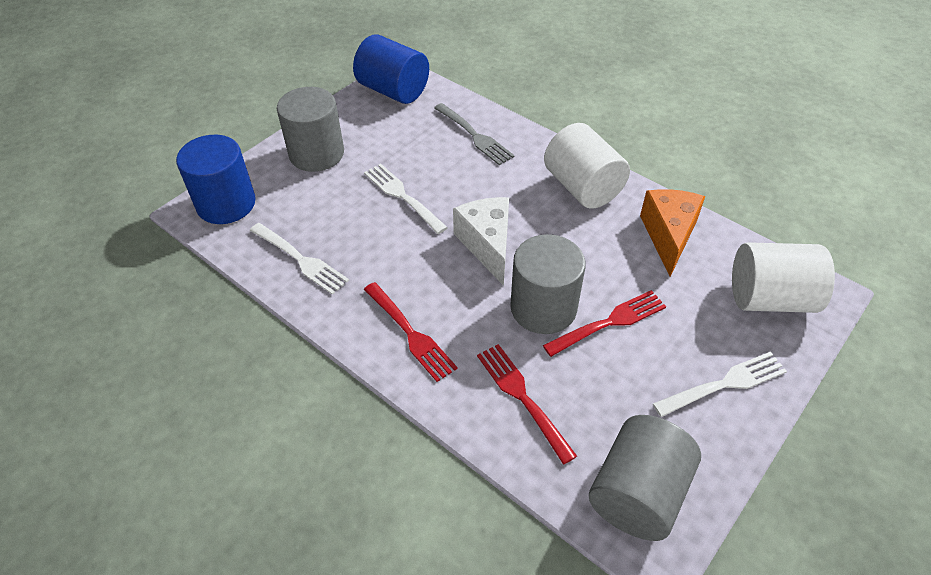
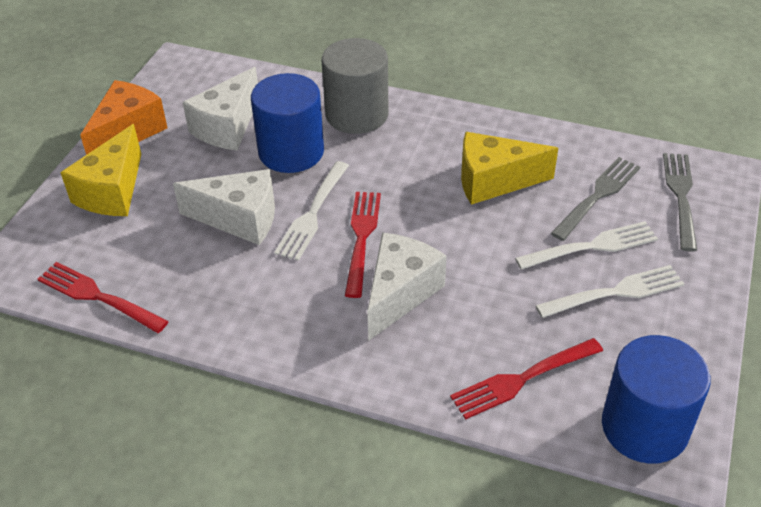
grey cylinder: 3 -> 1
grey fork: 1 -> 2
white cheese: 1 -> 3
white cylinder: 2 -> 0
yellow cheese: 0 -> 2

